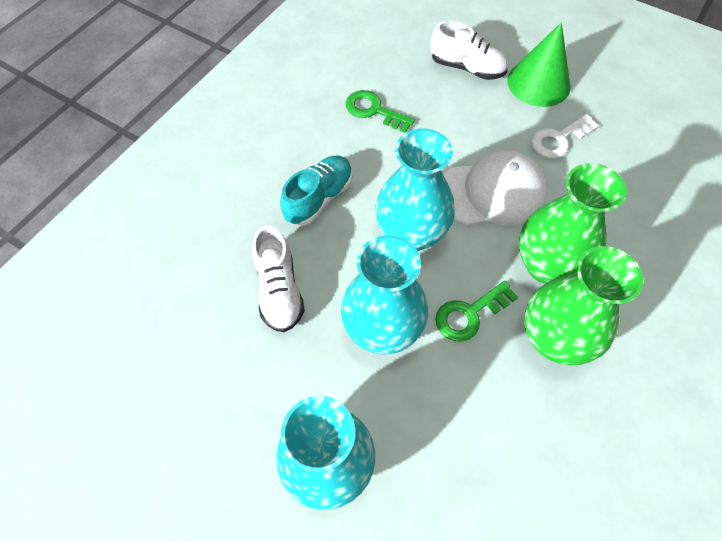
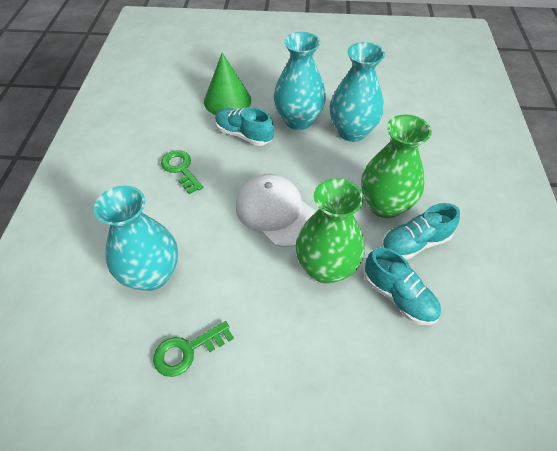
turquoise shoe: 1 -> 3
white key: 1 -> 0
white shoe: 2 -> 0

